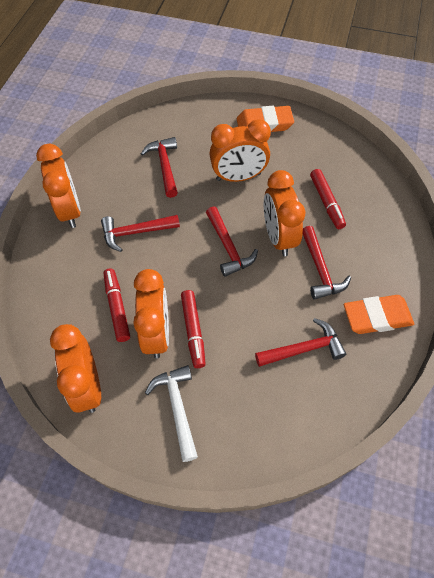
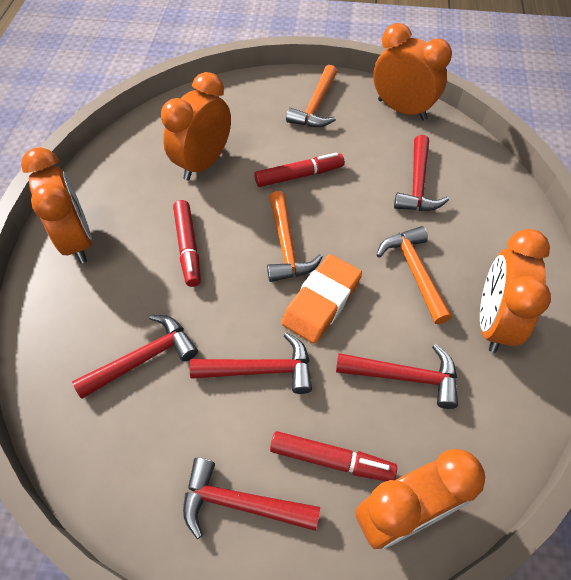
orange eraser: 2 -> 1
orange hammer: 0 -> 3
white hammer: 1 -> 0

